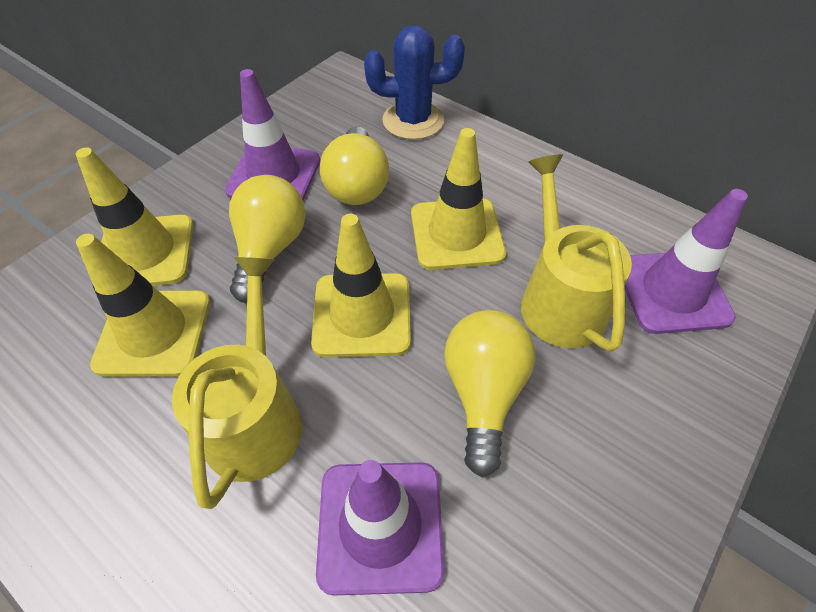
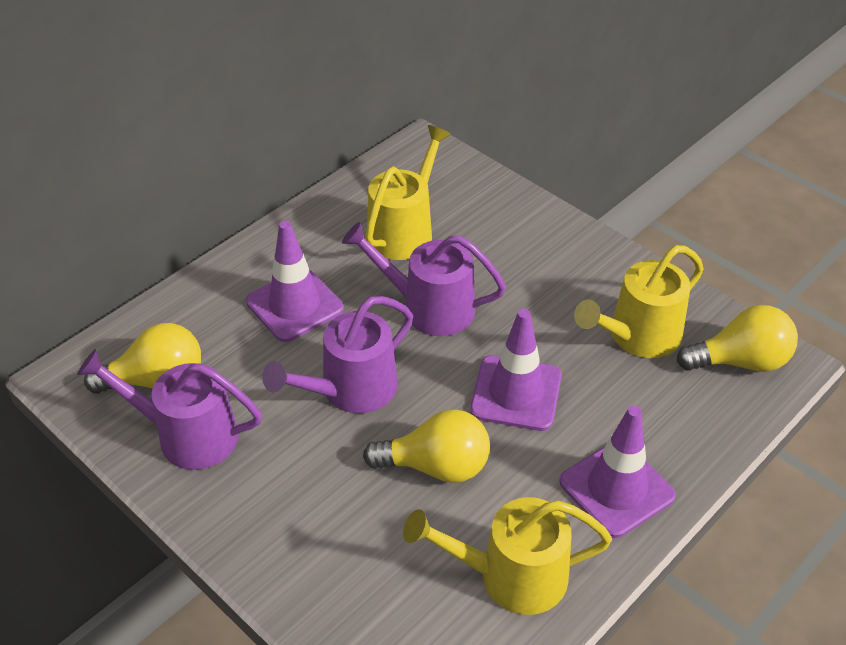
blue cactus: 1 -> 0
purple watering can: 0 -> 3
yellow traffic cone: 4 -> 0
yellow watering can: 2 -> 3

